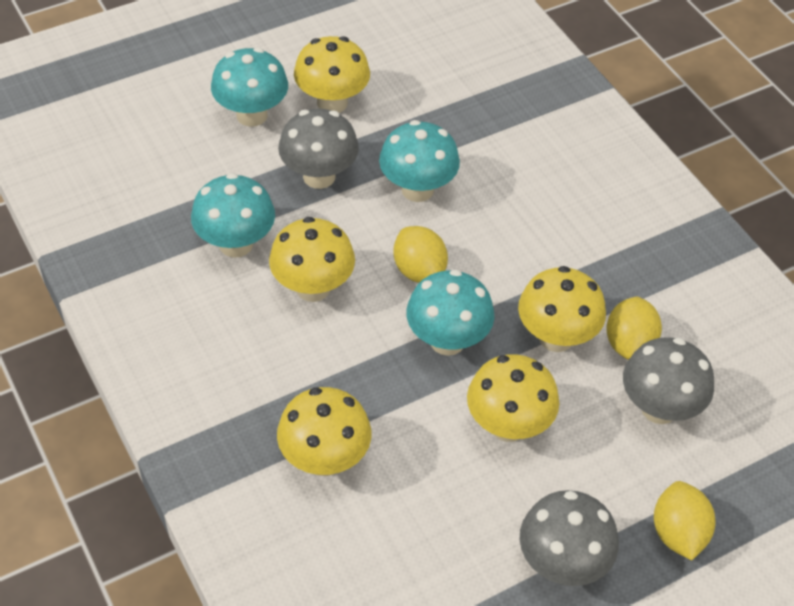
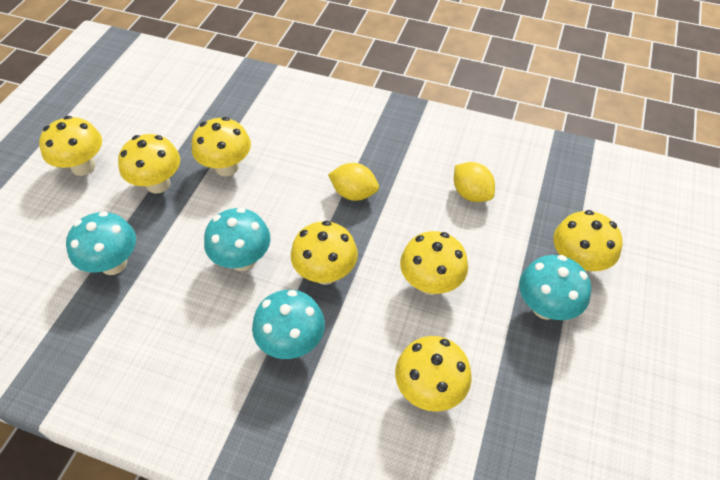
grey mushroom: 3 -> 0
yellow lemon: 3 -> 2
yellow mushroom: 5 -> 7

